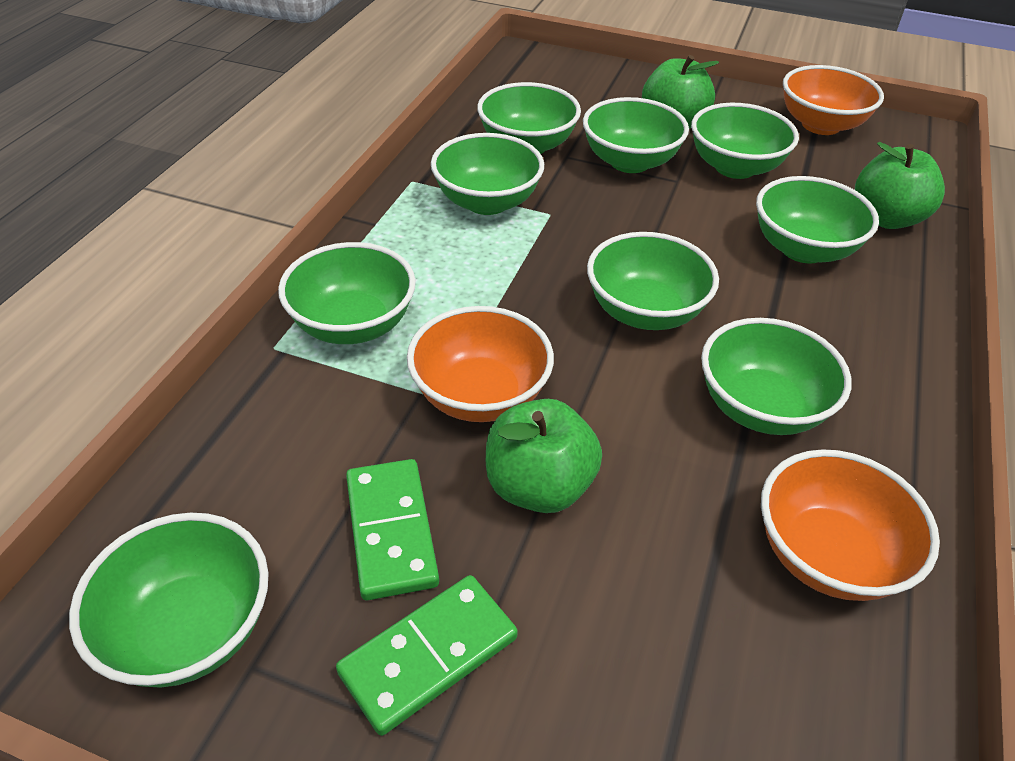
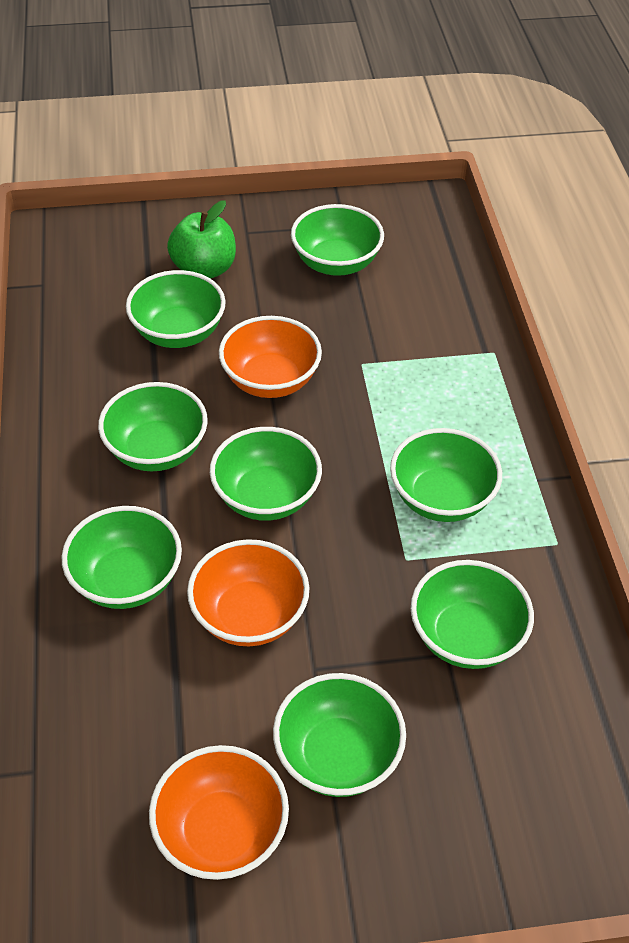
green apple: 3 -> 1
green bowl: 9 -> 8
green domino: 2 -> 0

